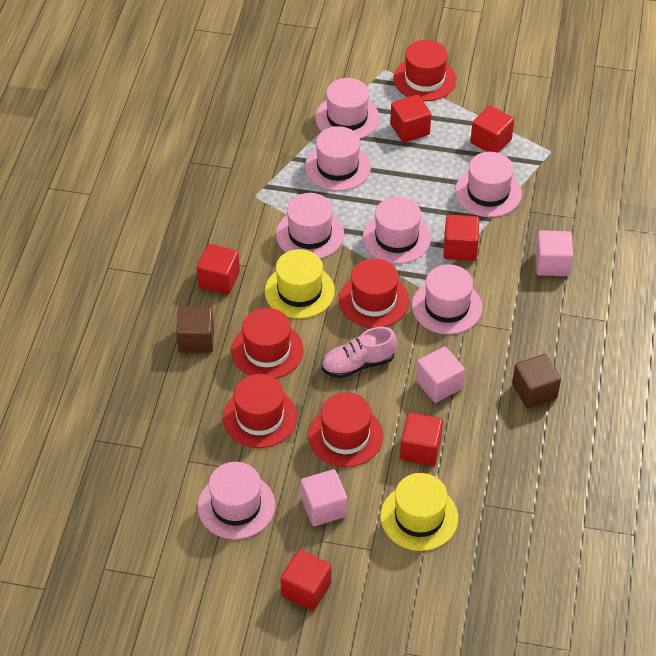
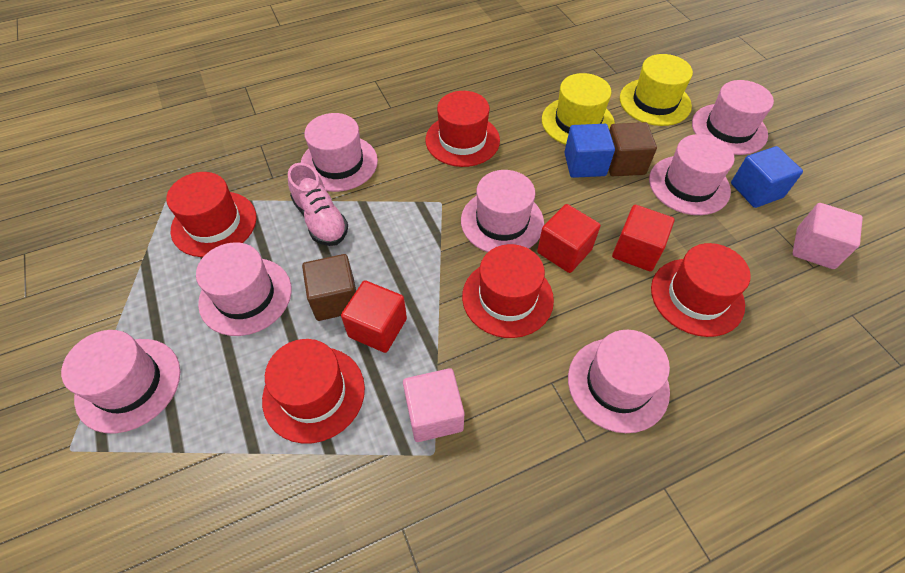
blue cube: 0 -> 2
pink cube: 3 -> 2
red cube: 6 -> 3

